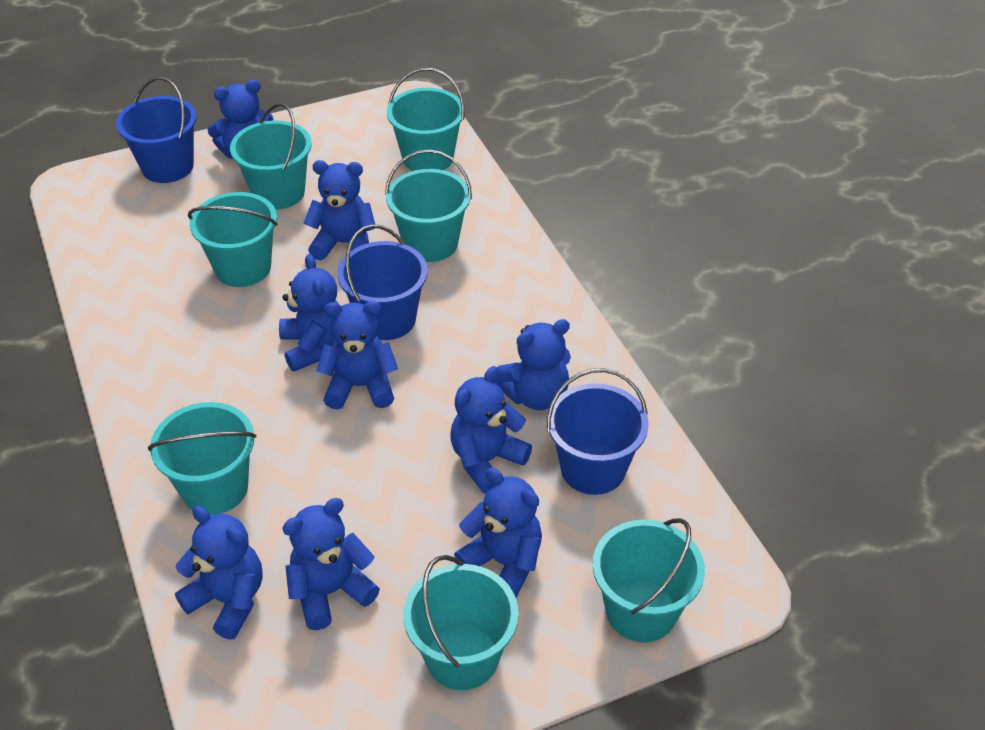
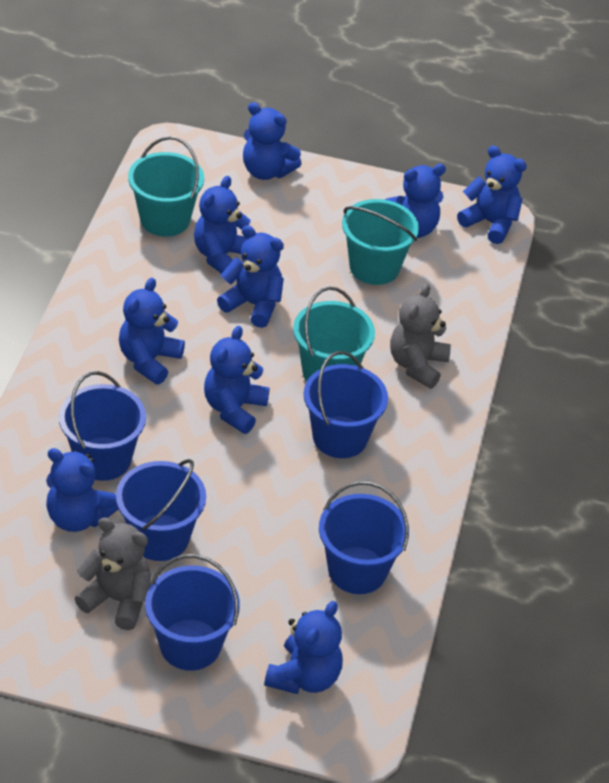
blue bucket: 3 -> 5
grey teddy bear: 0 -> 2
turquoise bucket: 7 -> 3

